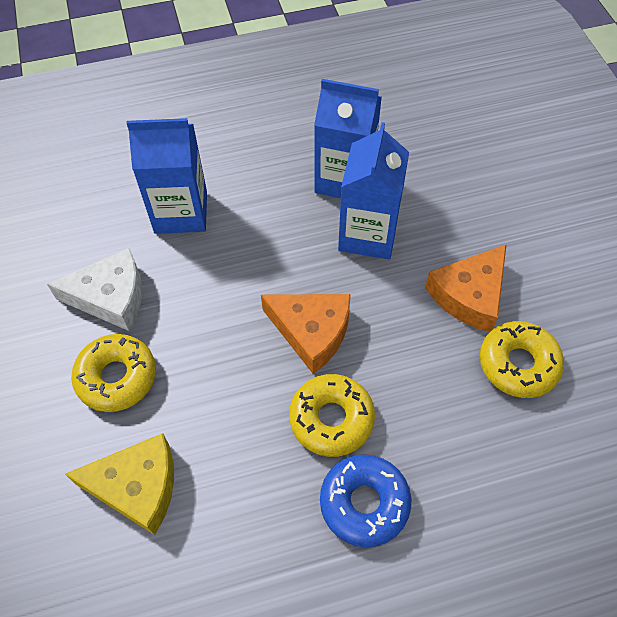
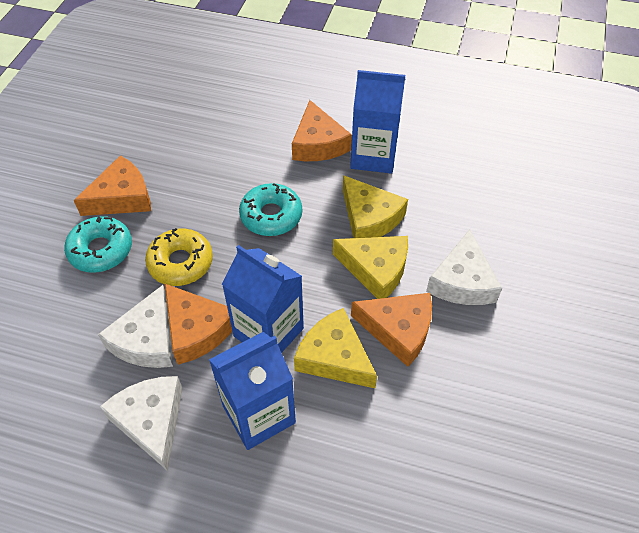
blue donut: 1 -> 0
orange cheese: 2 -> 4
turquoise donut: 0 -> 2
white cheese: 1 -> 3
yellow cheese: 1 -> 3
yellow donut: 3 -> 1

